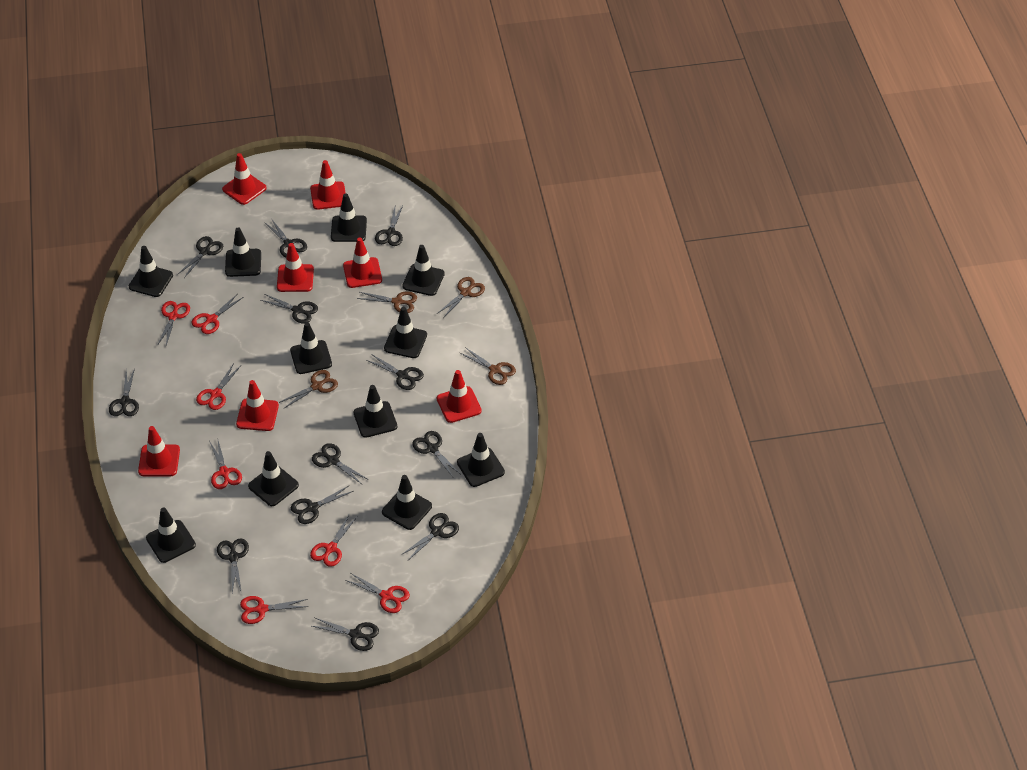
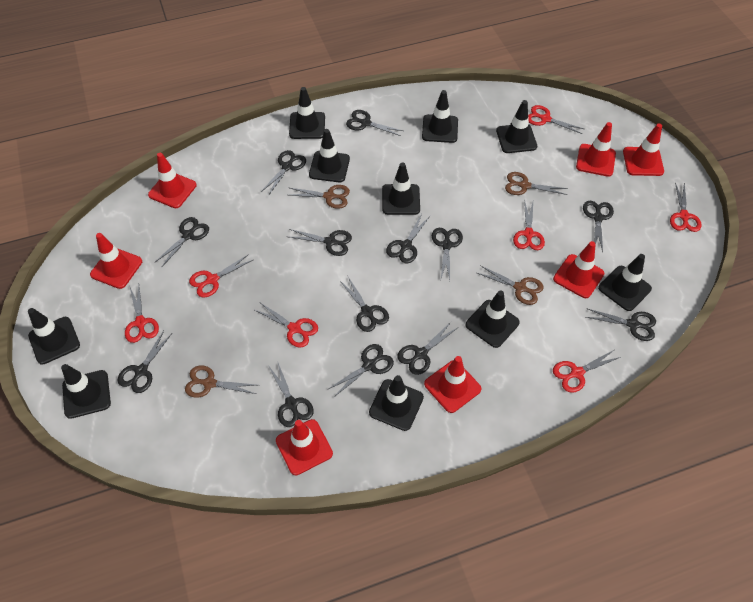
black scissors: 12 -> 13
black traffic cone: 11 -> 10

